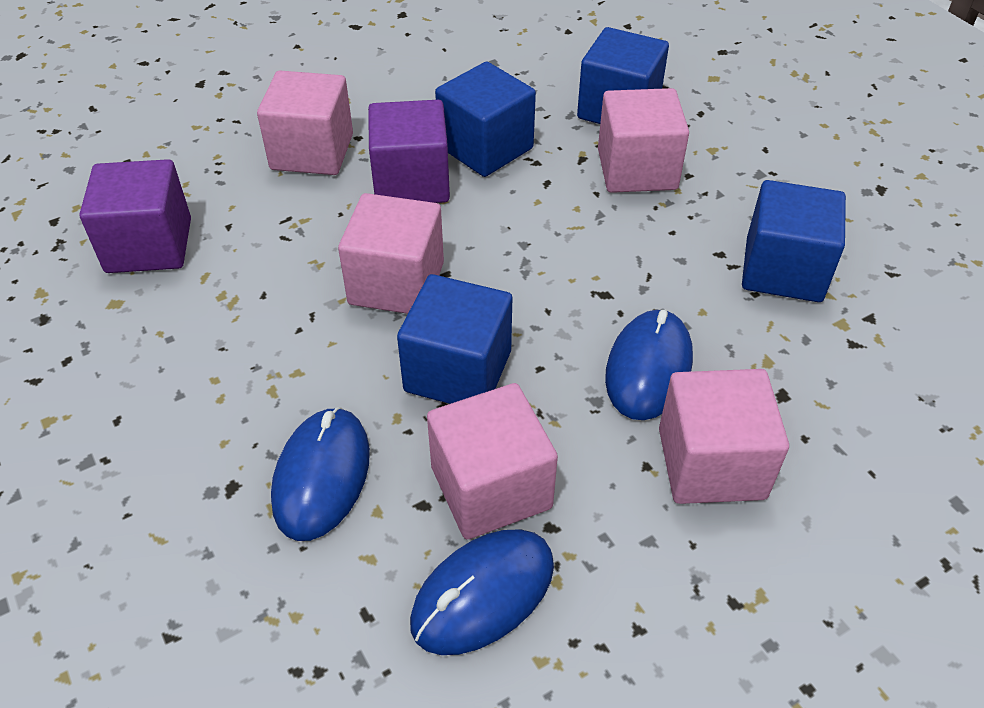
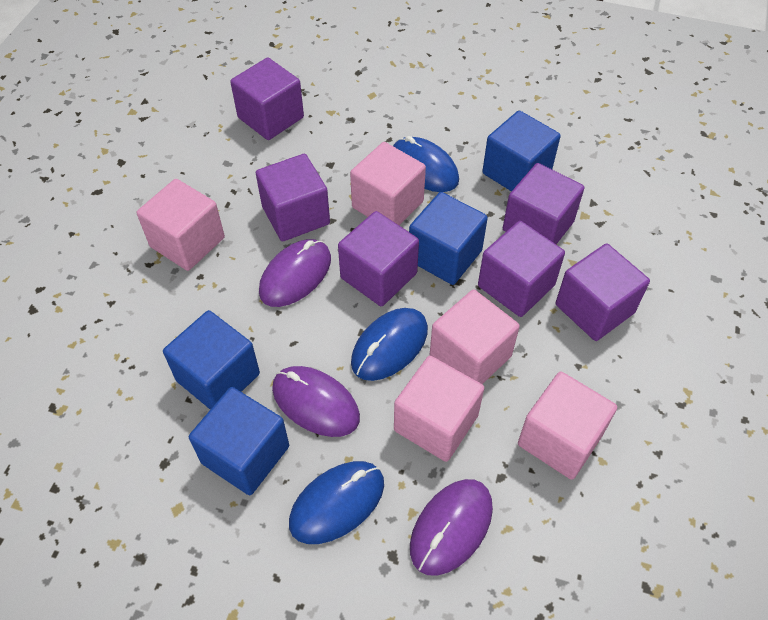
purple cube: 2 -> 6
purple mouse: 0 -> 3

